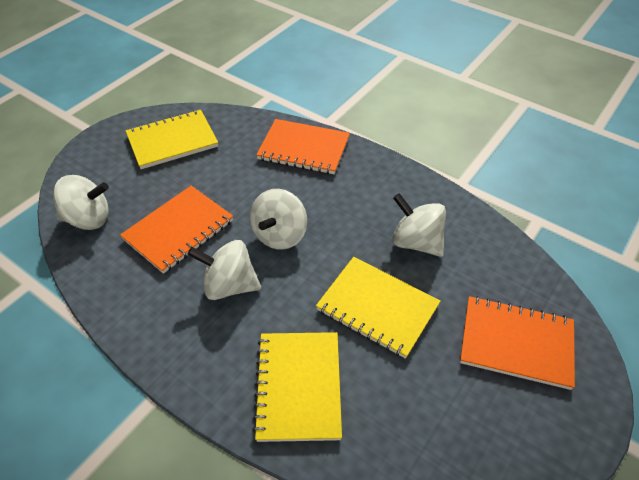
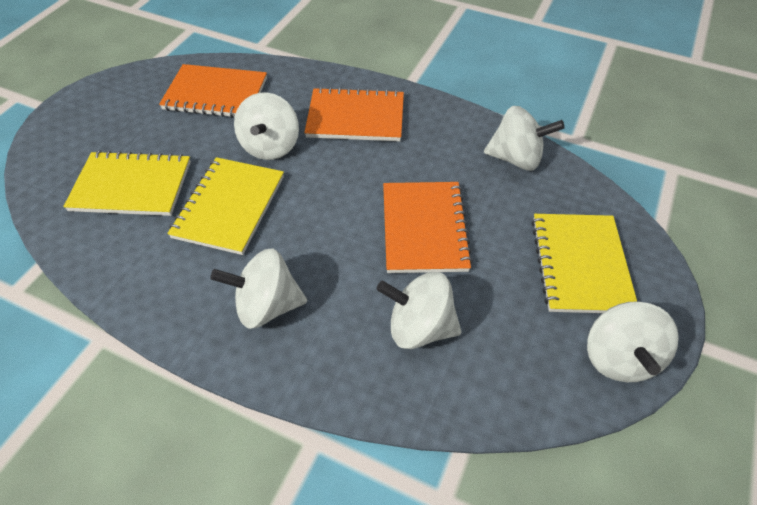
white spinning top: 4 -> 5

